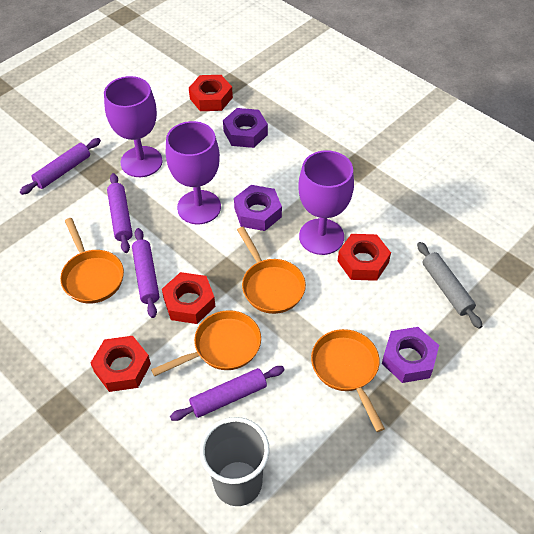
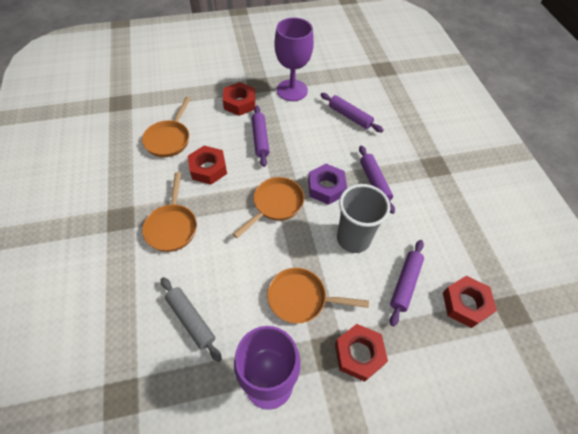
purple goblet: 3 -> 2
purple nut: 3 -> 1

